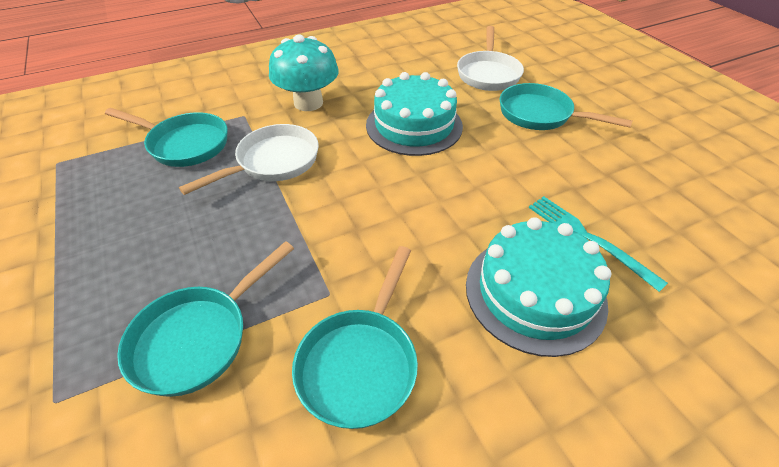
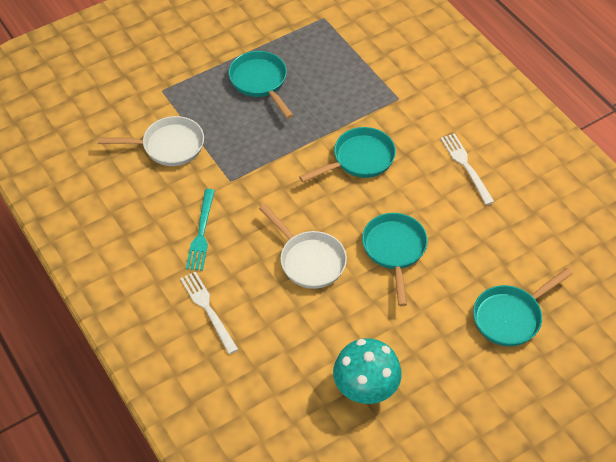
turquoise cake: 2 -> 0
white fork: 0 -> 2

